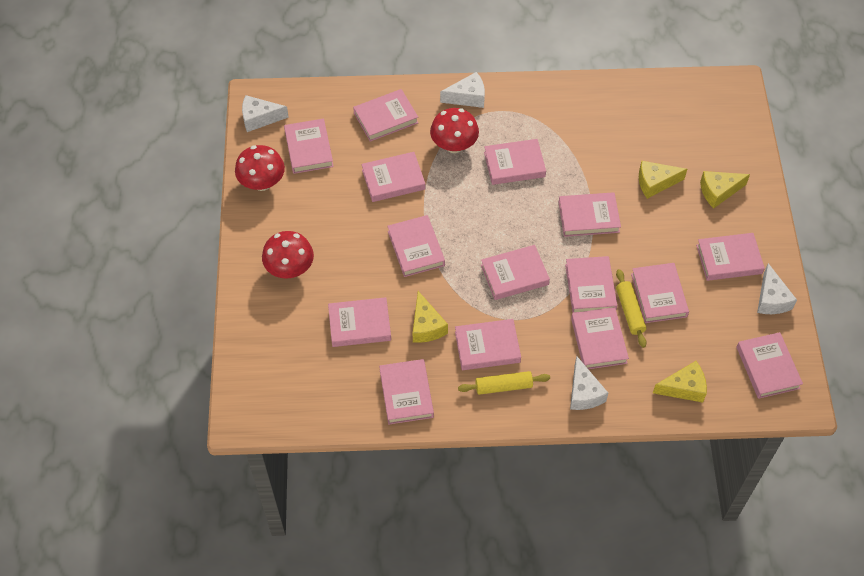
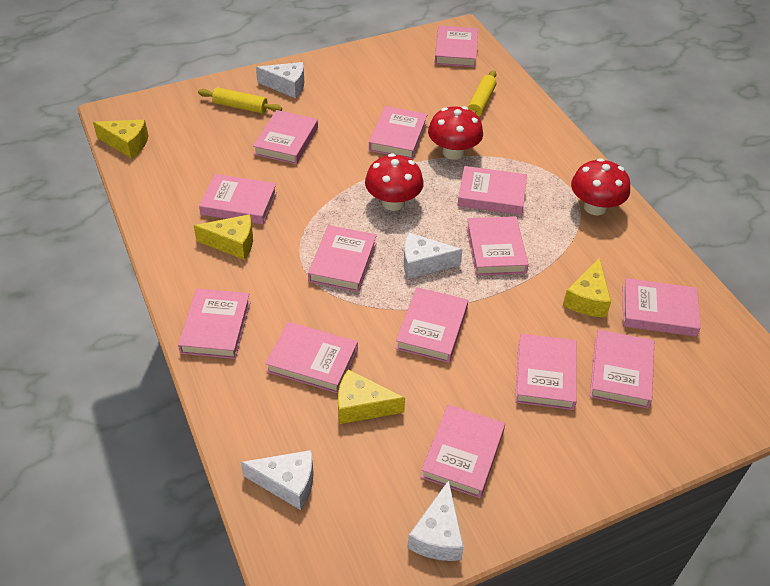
pink book: 15 -> 14

